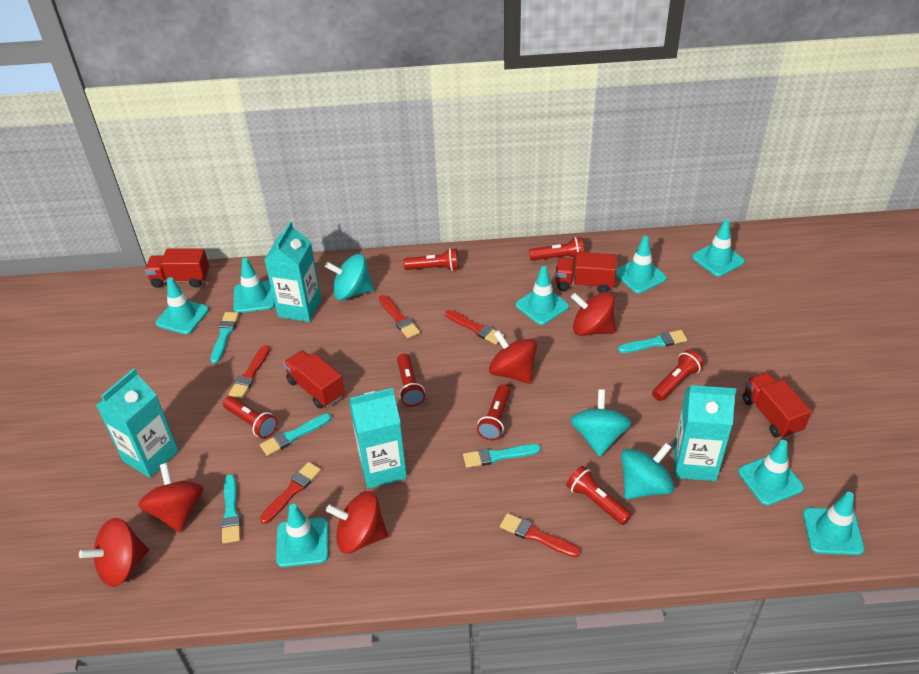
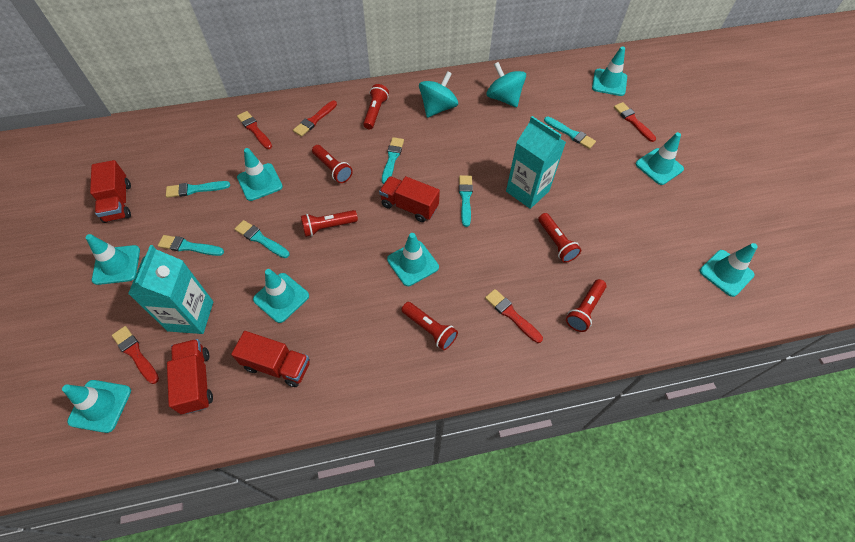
red flashlight: 7 -> 6
red spinning top: 5 -> 0
turquoise brush: 5 -> 6
turquoise carton: 4 -> 2
turquoise spinning top: 3 -> 2

